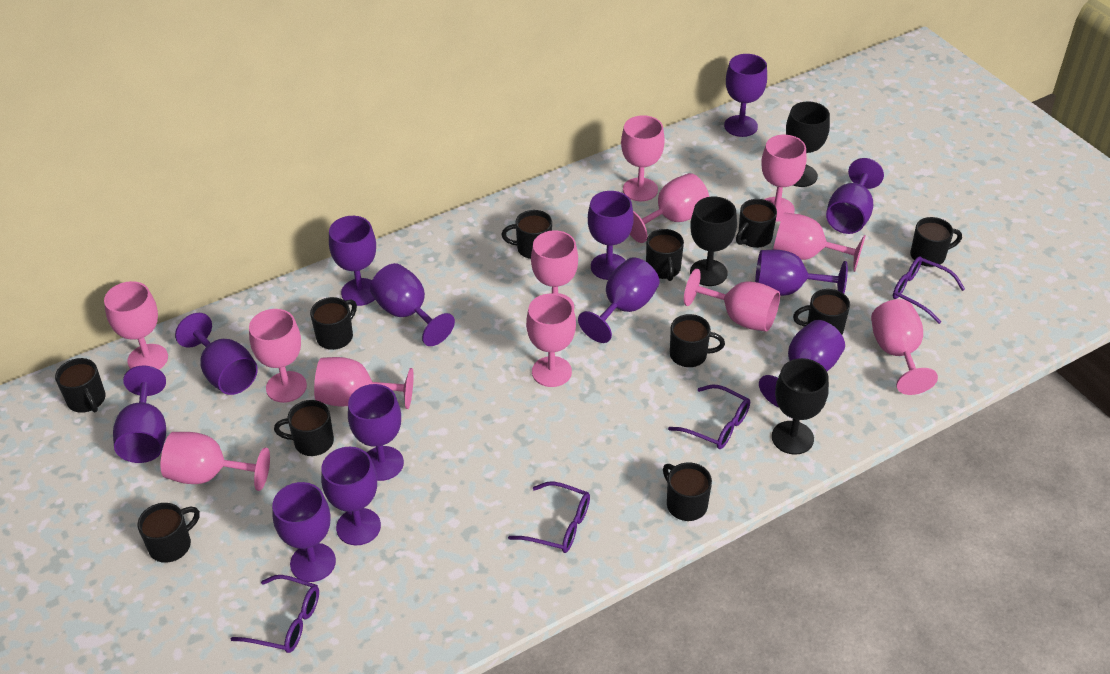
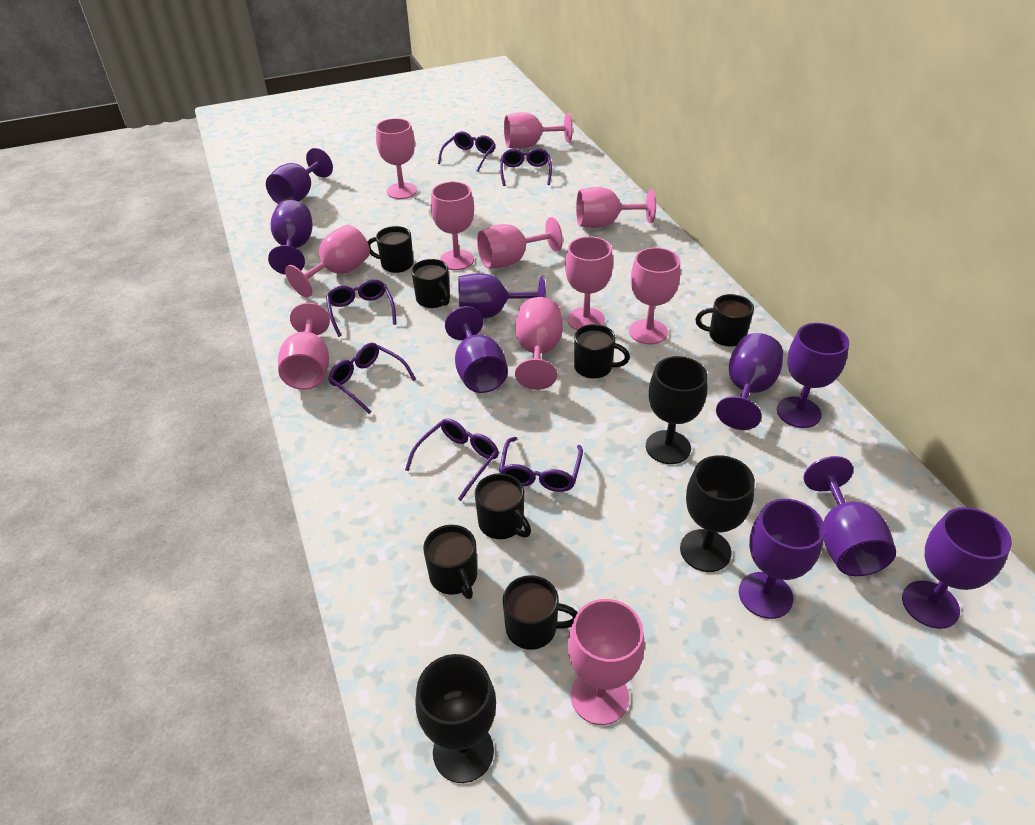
black mug: 11 -> 7
pink goblet: 12 -> 11
purple glasses: 4 -> 6
purple goblet: 13 -> 9

